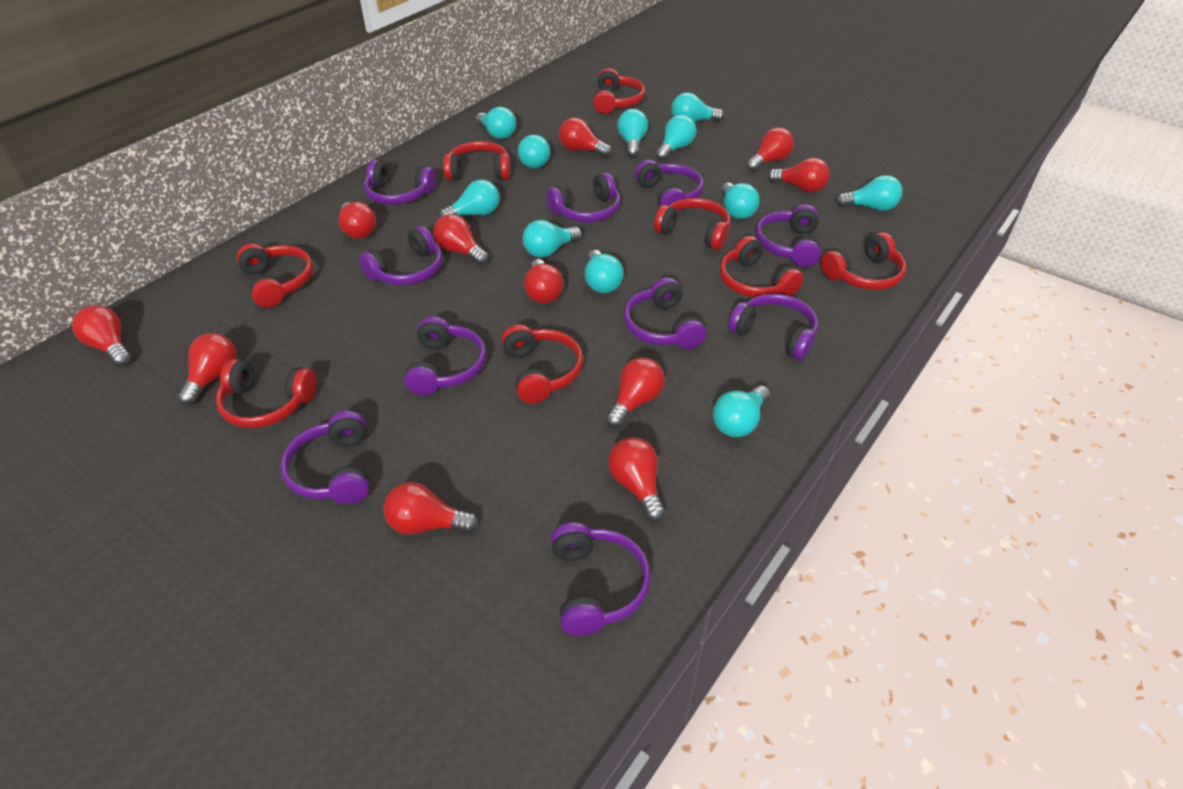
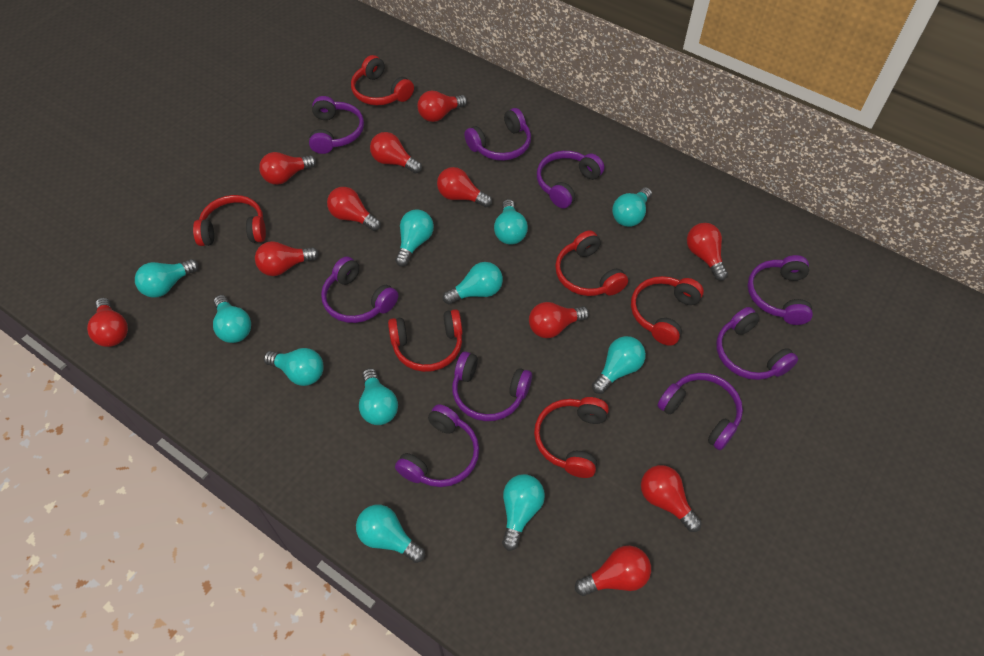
purple headphones: 10 -> 9
red headphones: 8 -> 6

